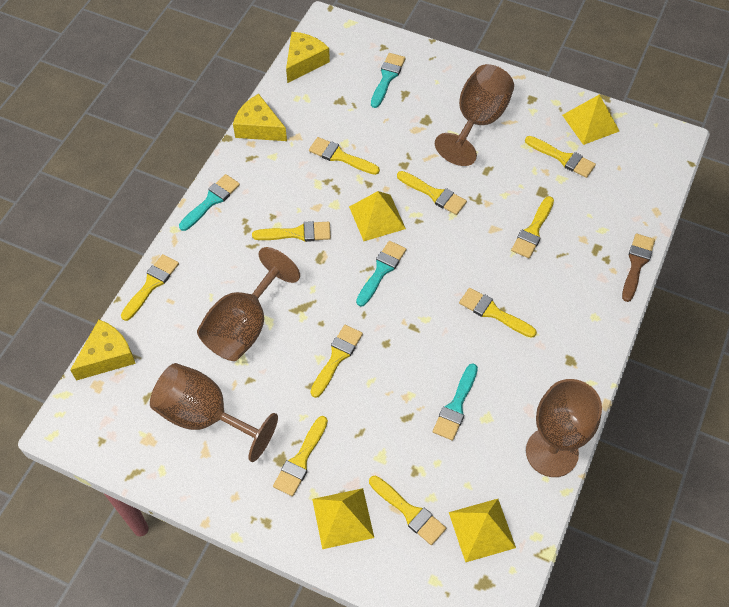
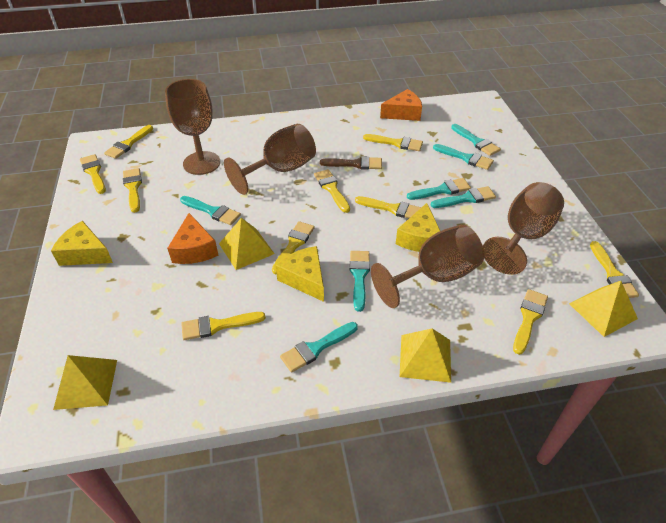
orange cheese: 0 -> 2
turquoise brush: 4 -> 7

